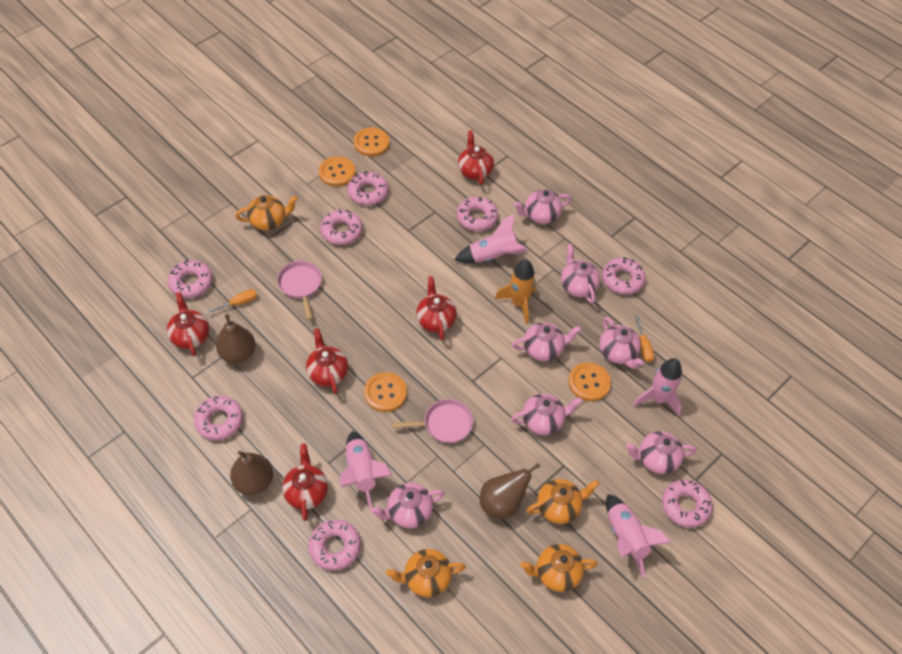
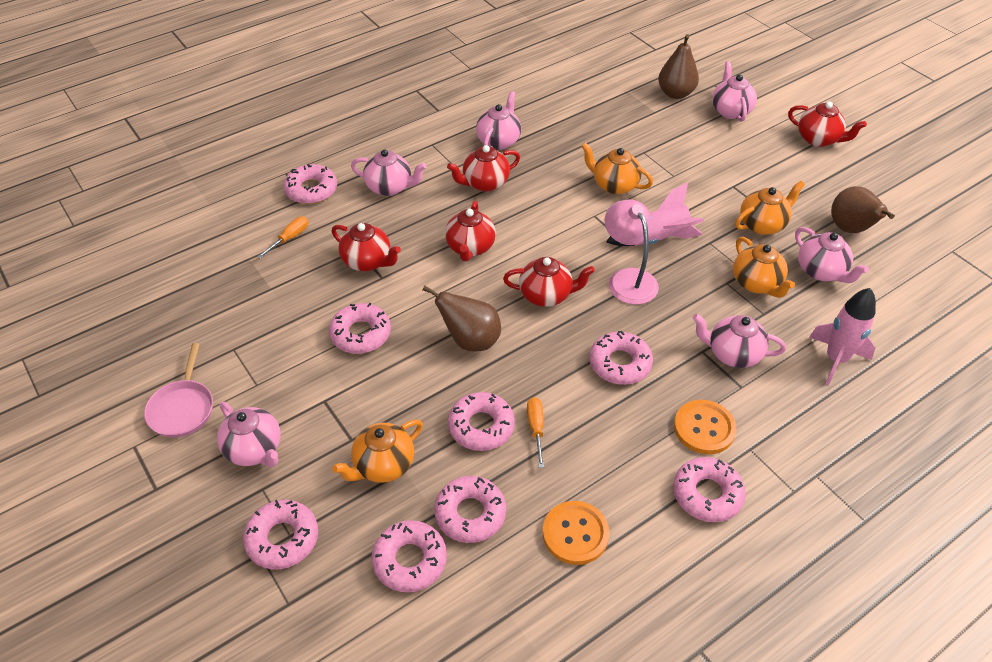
orange button: 4 -> 2
orange rocket: 1 -> 0
pink lamp: 0 -> 1
pink pan: 2 -> 1
pink rocket: 4 -> 2
pink teapot: 7 -> 6

